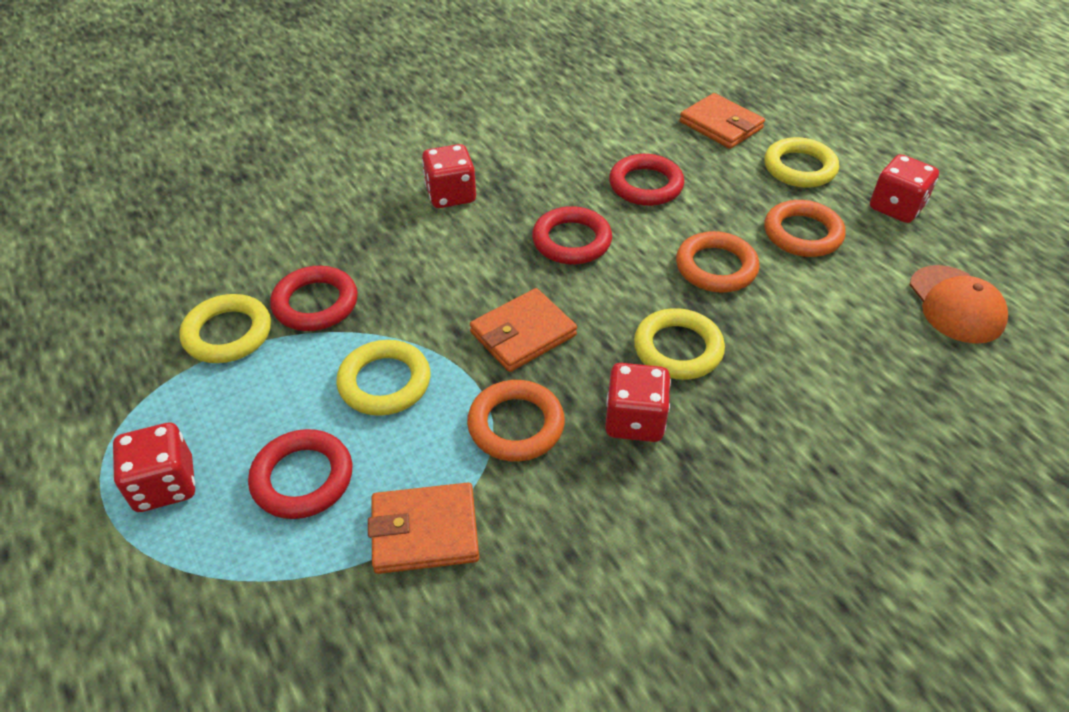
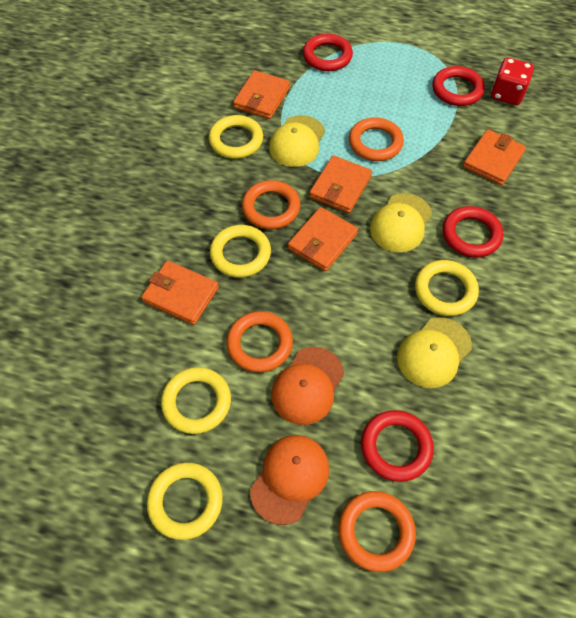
orange cap: 1 -> 2
orange ring: 3 -> 4
orange wallet: 3 -> 5
red dice: 4 -> 1
yellow cap: 0 -> 3
yellow ring: 4 -> 5

